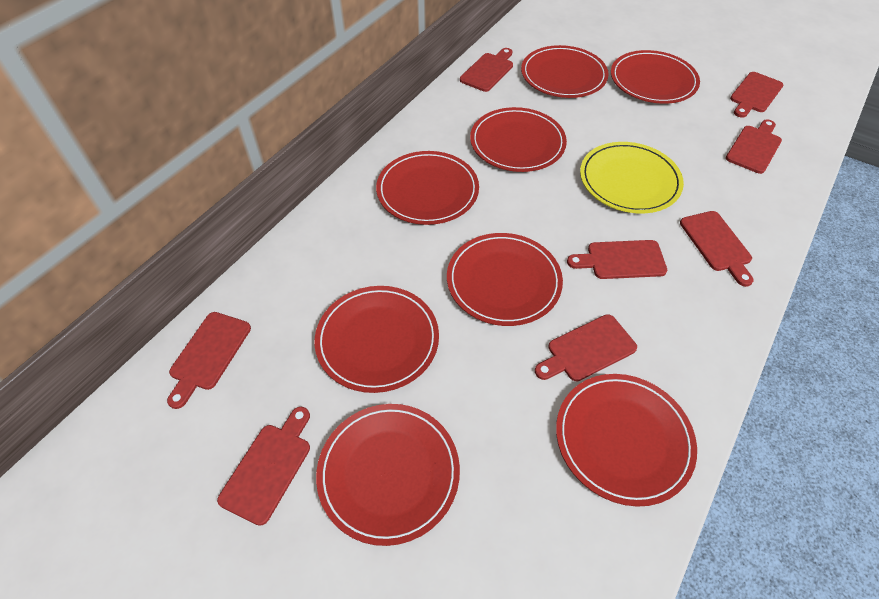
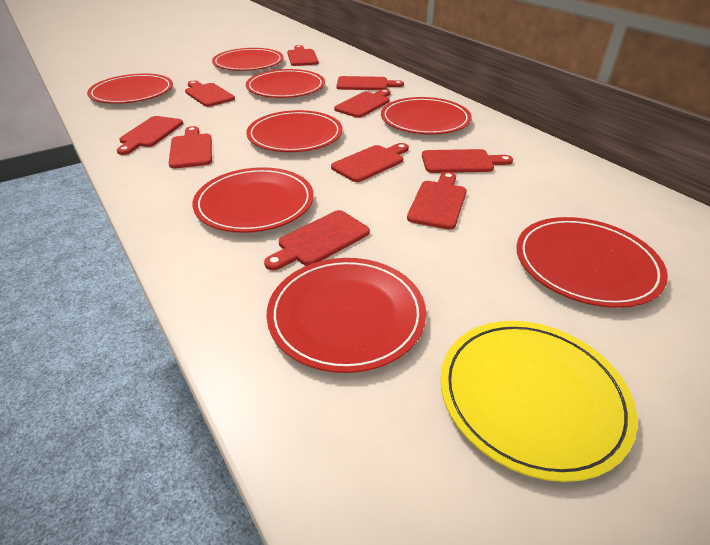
red cutting board: 8 -> 10

